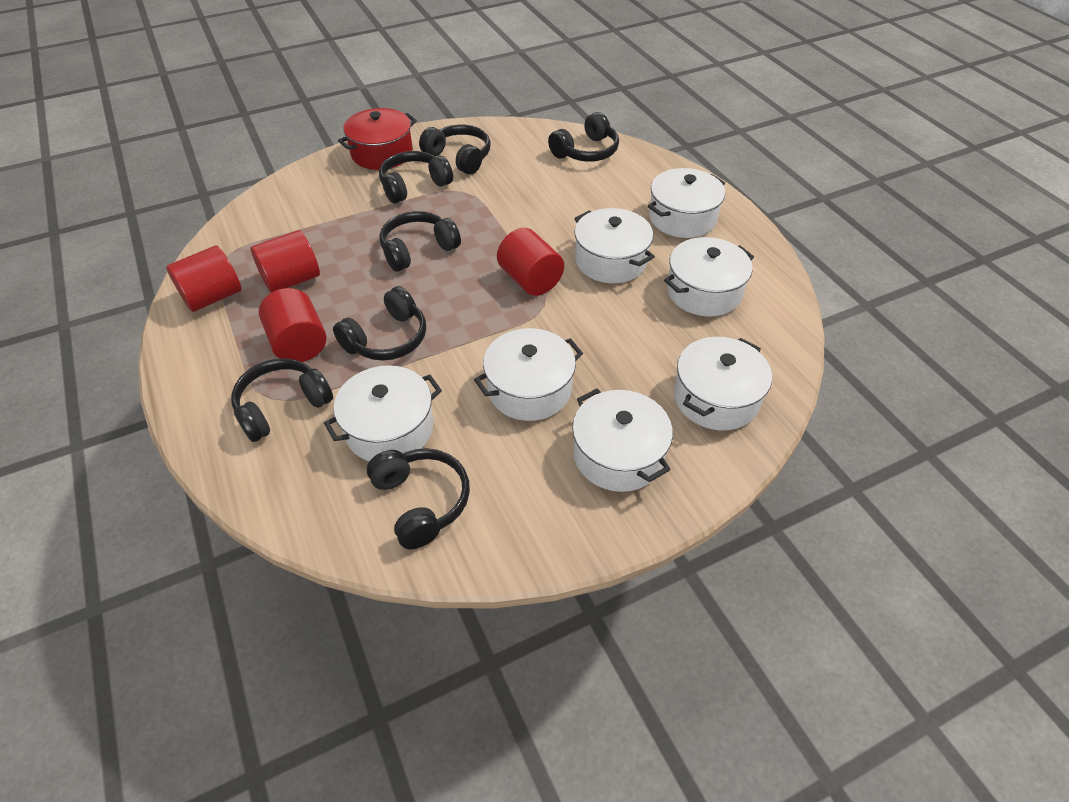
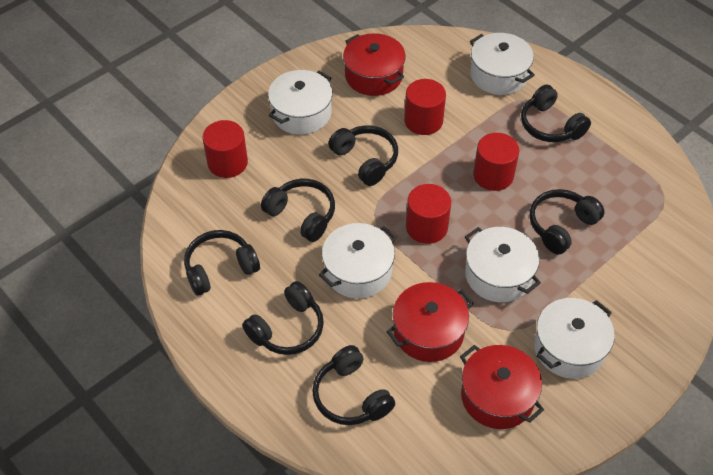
red pot: 1 -> 3
white pot: 7 -> 5

